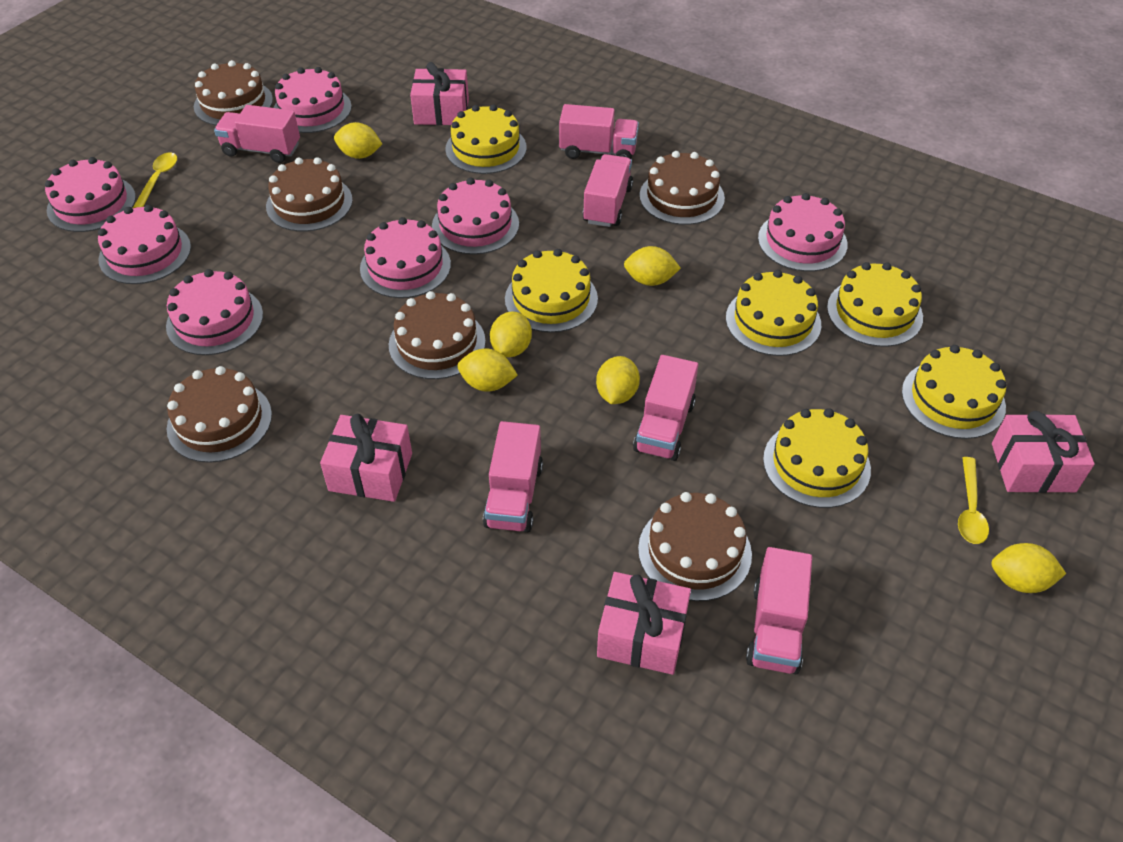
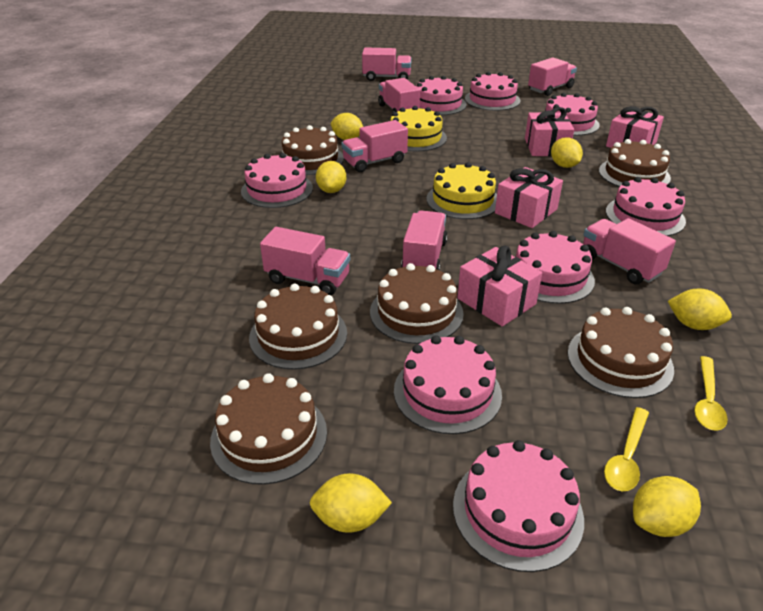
pink cake: 7 -> 8
pink truck: 6 -> 7
yellow cake: 6 -> 2

